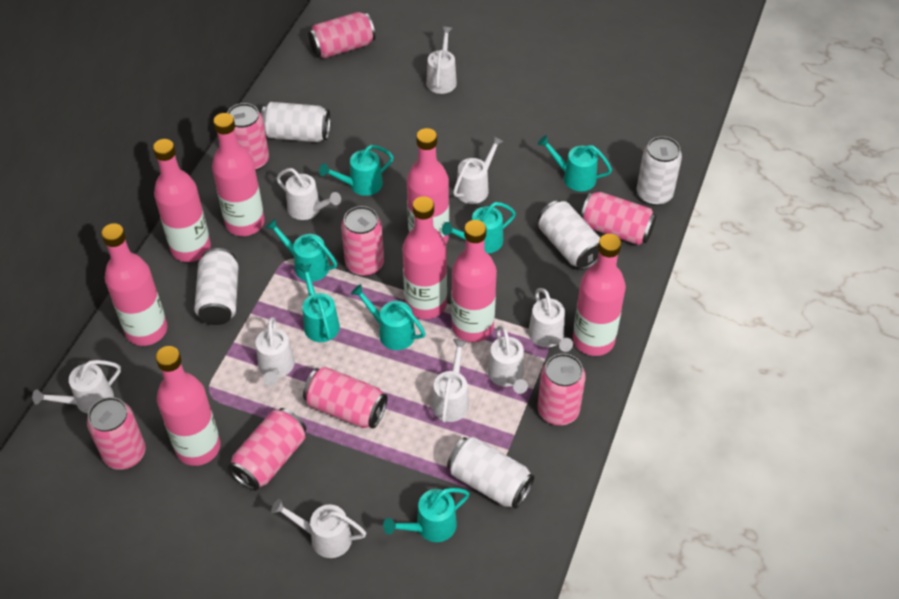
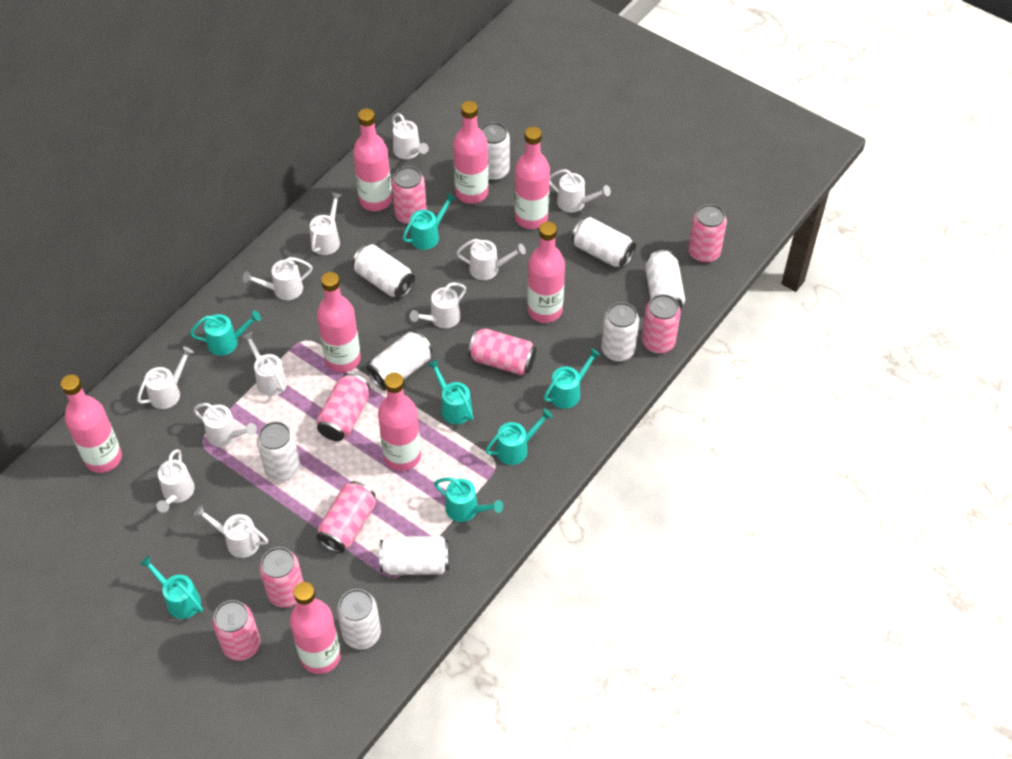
white can: 5 -> 9
white watering can: 9 -> 11

